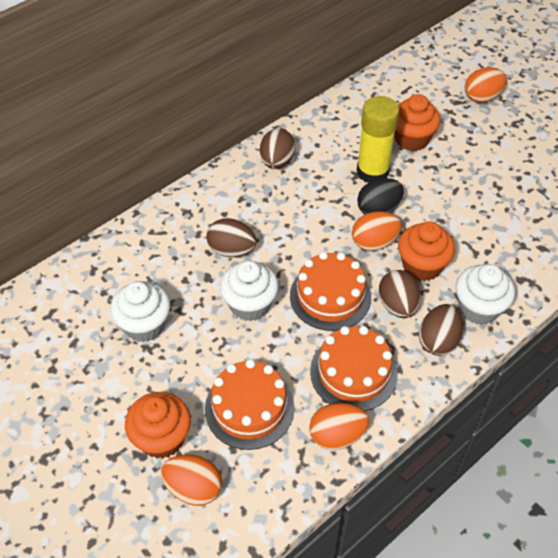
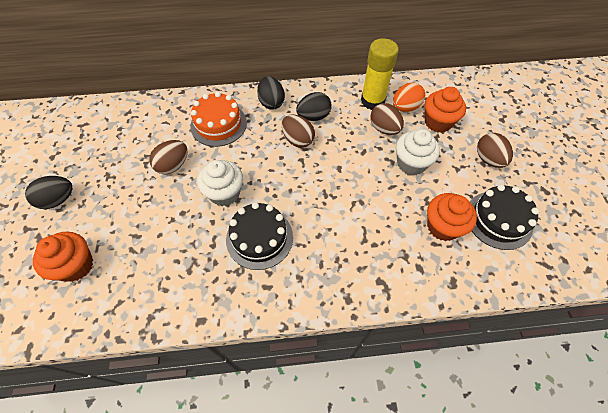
black cake: 0 -> 2
black egg: 1 -> 3
orange cake: 3 -> 1
orange egg: 4 -> 1
white cupcake: 3 -> 2

